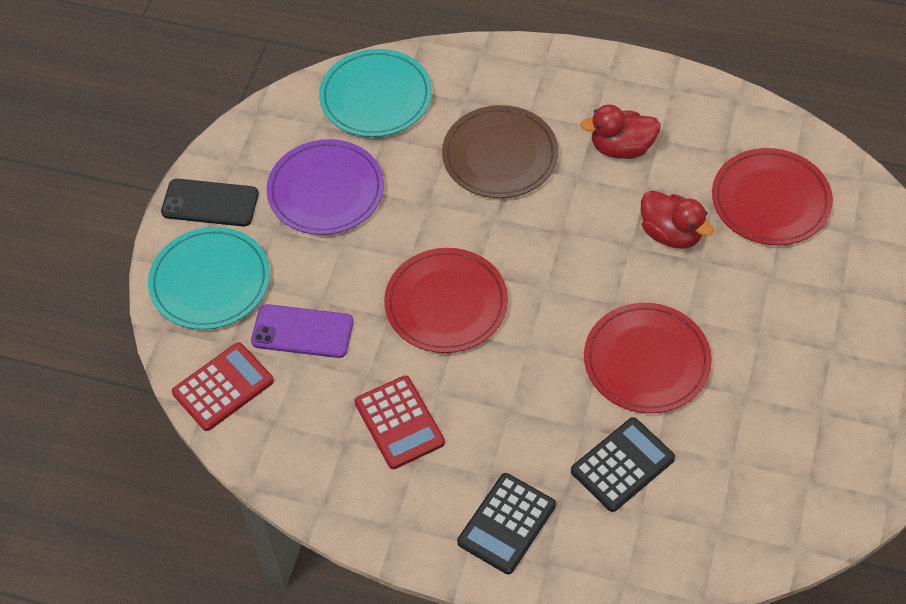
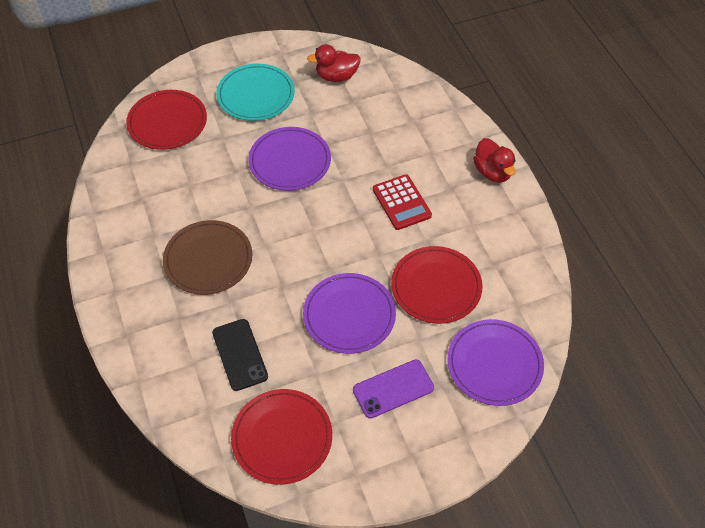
black calculator: 2 -> 0
purple plate: 1 -> 3
red calculator: 2 -> 1
turquoise plate: 2 -> 1

